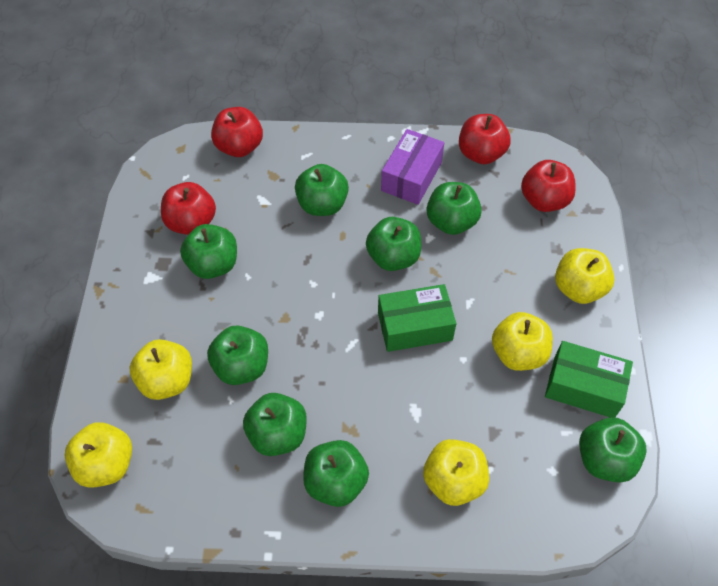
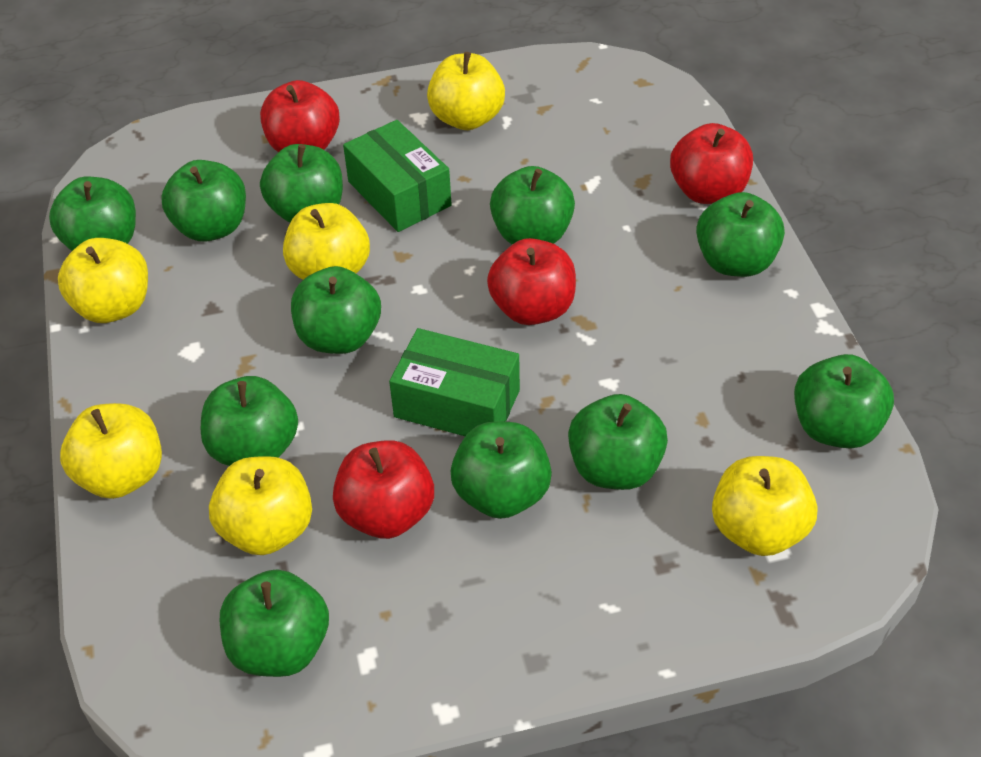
green apple: 8 -> 11
purple box: 1 -> 0
yellow apple: 5 -> 6

